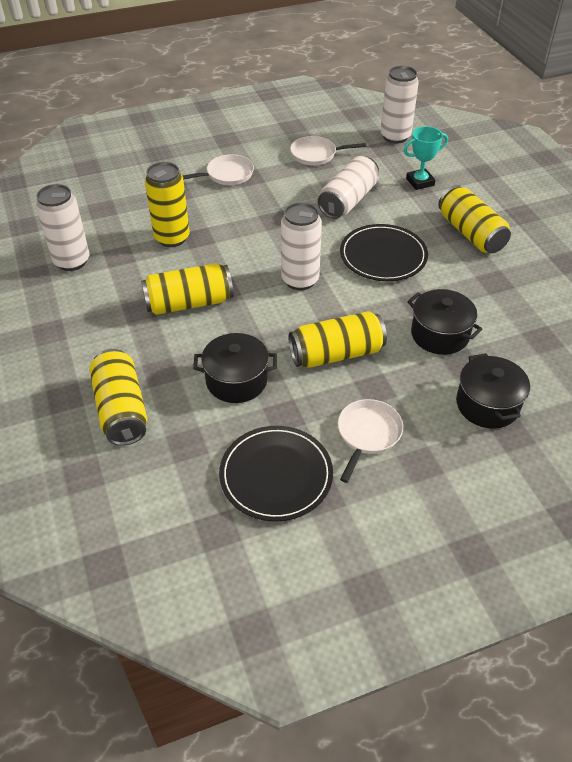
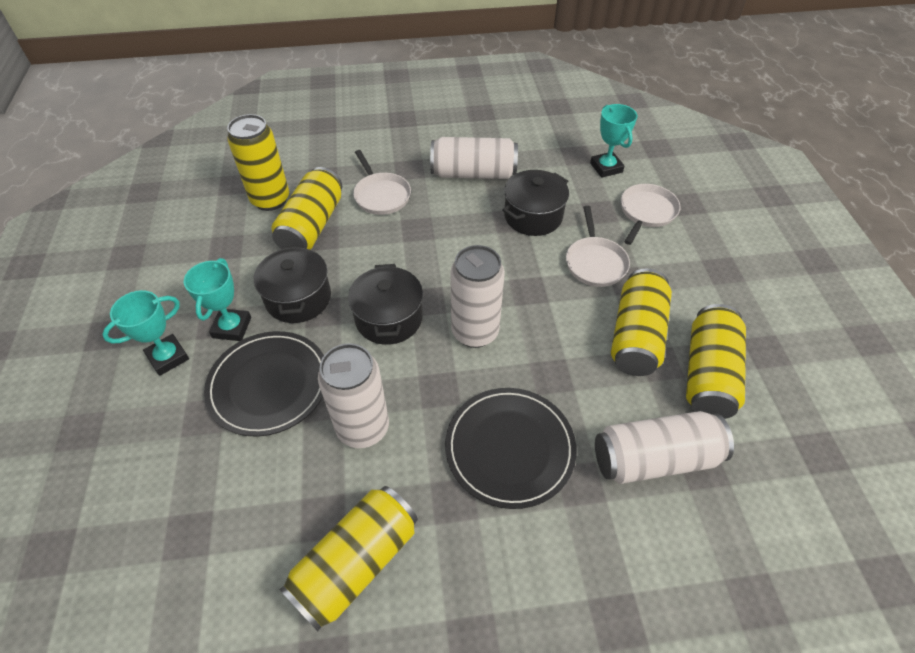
turquoise trophy: 1 -> 3

